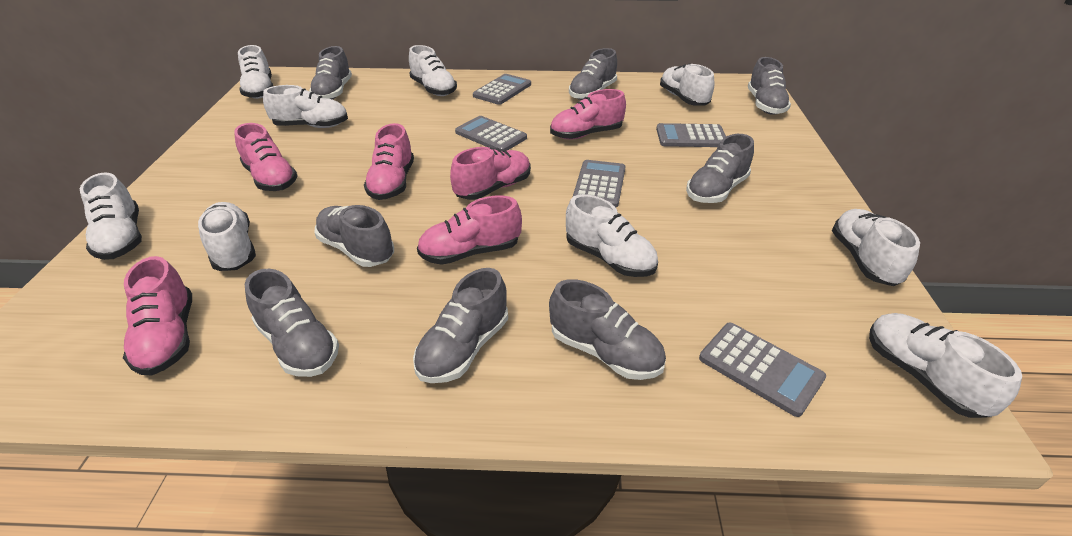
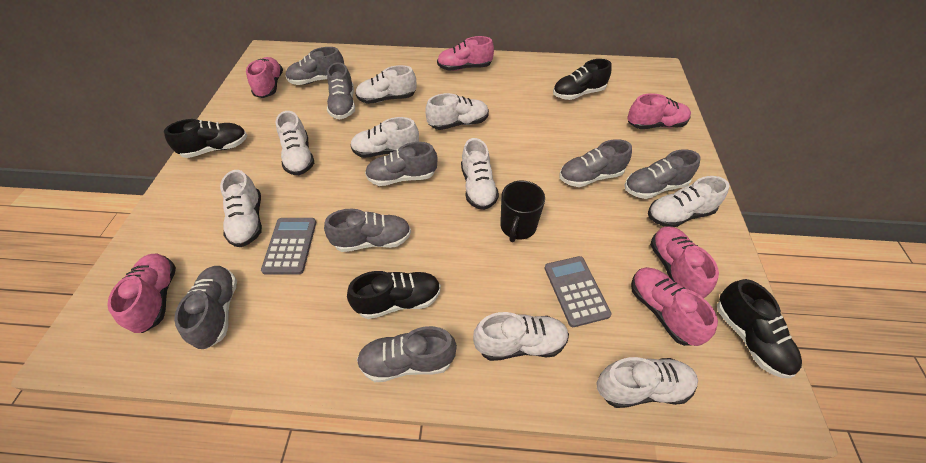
black mug: 0 -> 1
black shoe: 0 -> 4
grey calculator: 5 -> 2

